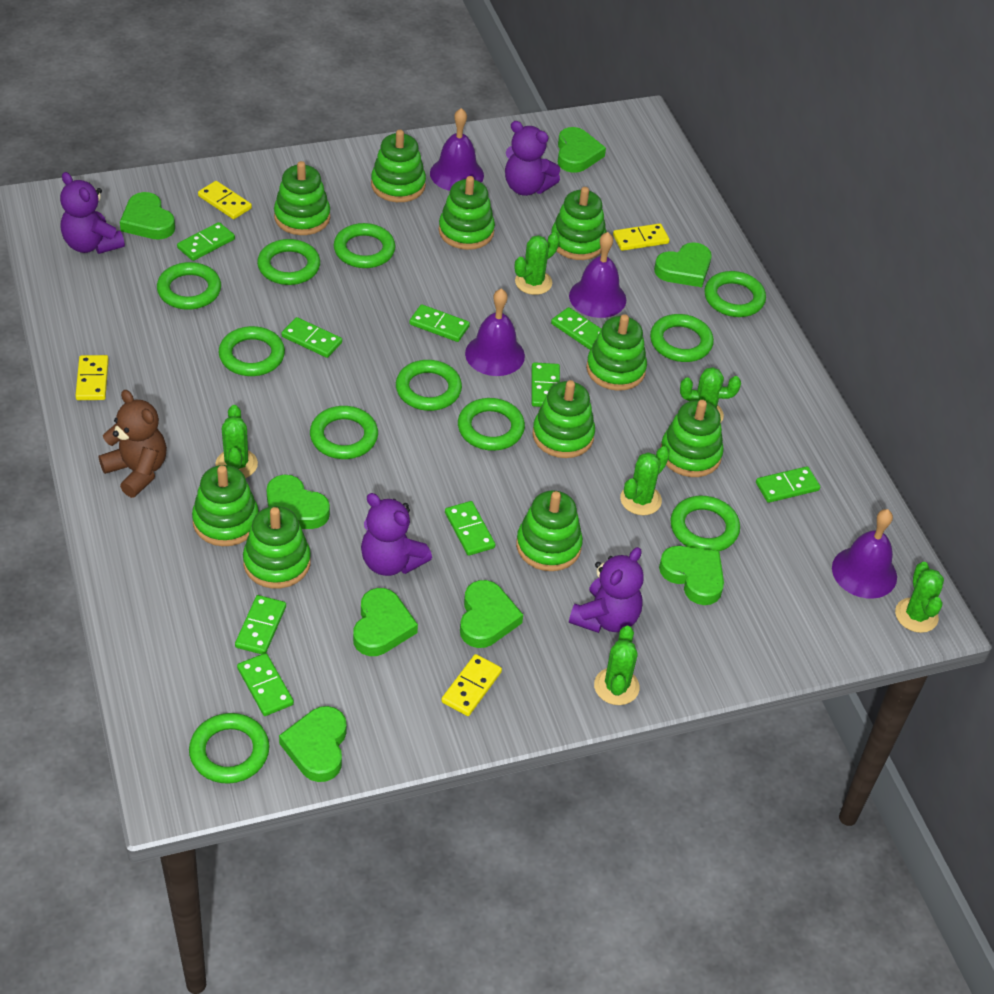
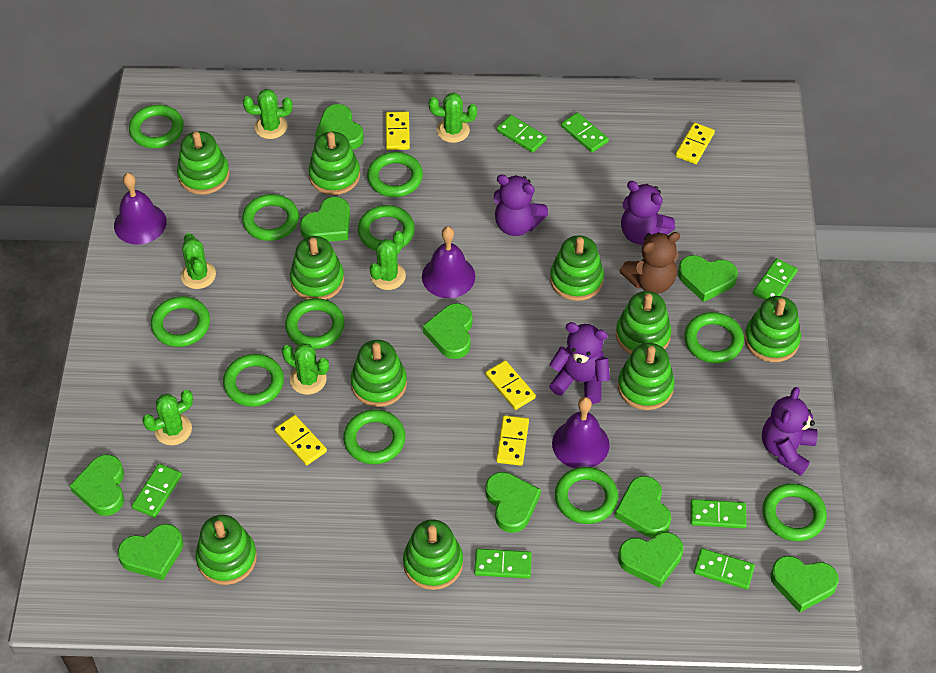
green domino: 9 -> 7
green heart: 8 -> 10
purple bell: 4 -> 3
yellow domino: 4 -> 5

